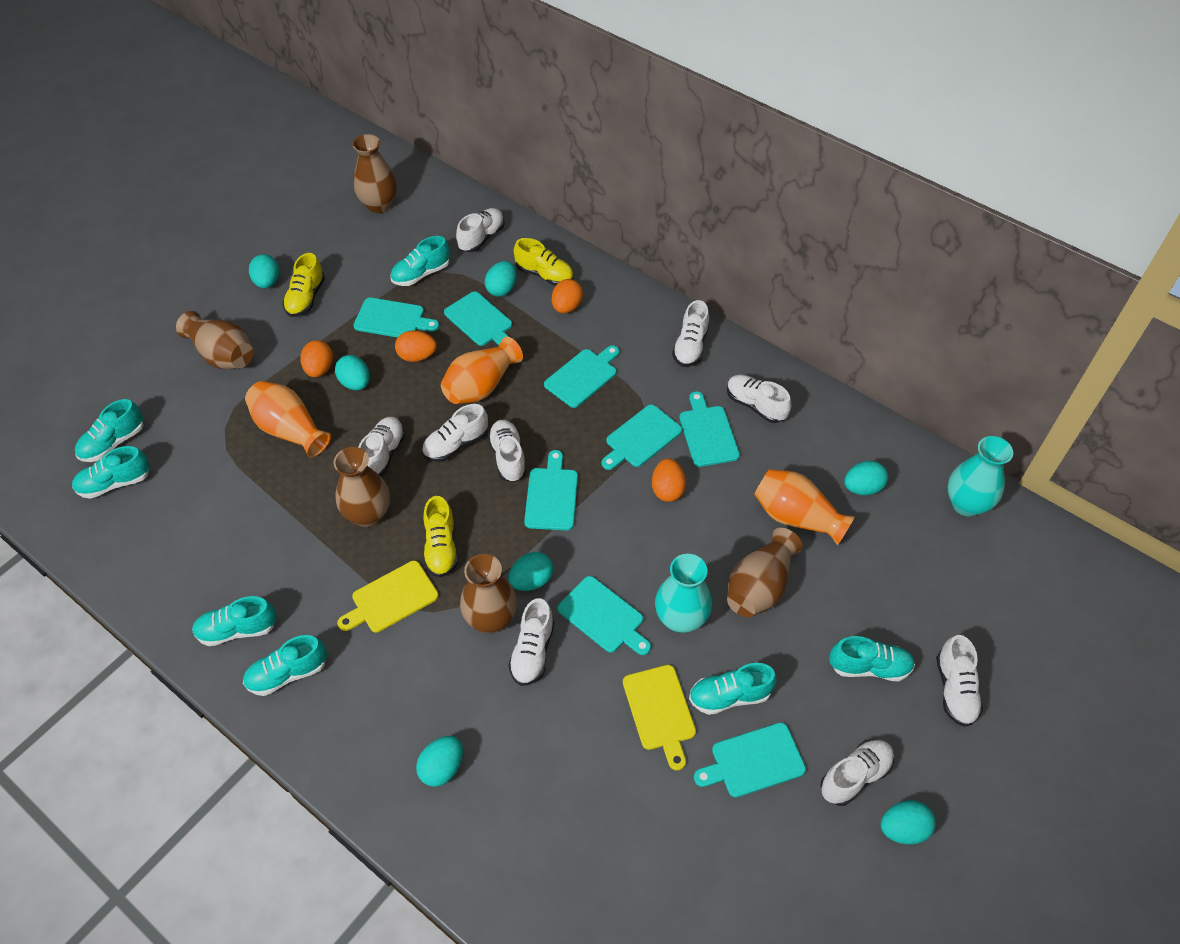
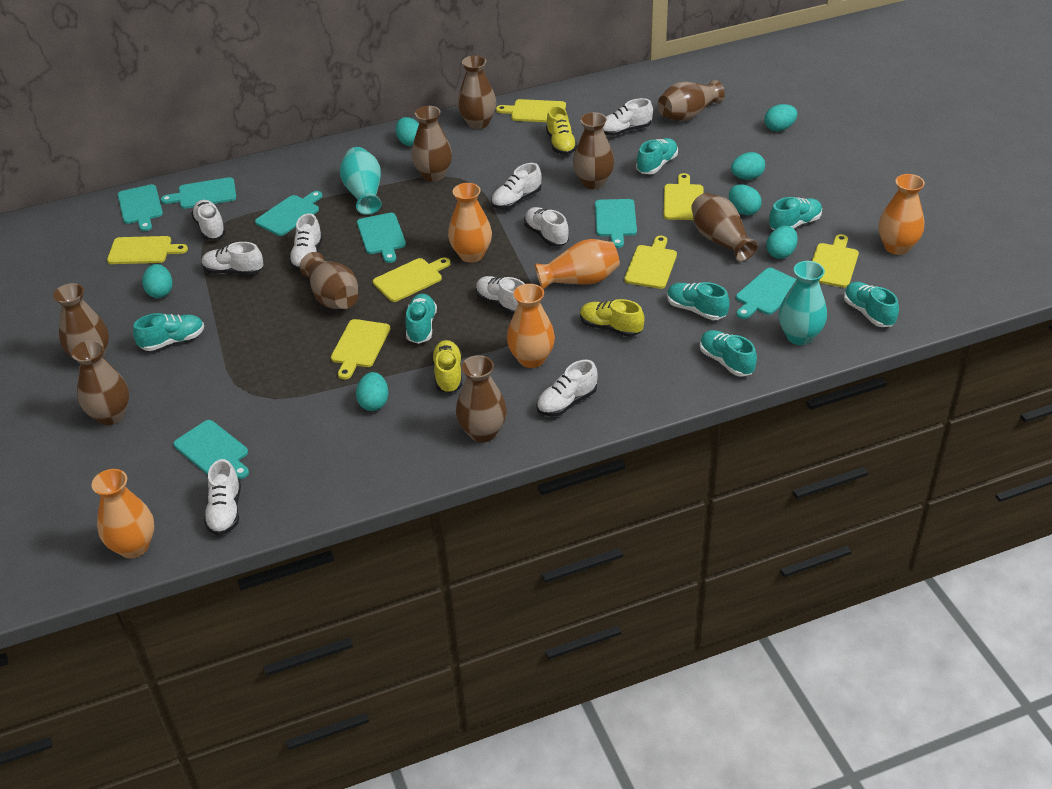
brown vase: 5 -> 9
orange egg: 4 -> 0
orange vase: 3 -> 5
turquoise cutting board: 8 -> 7
yellow cutting board: 2 -> 7

